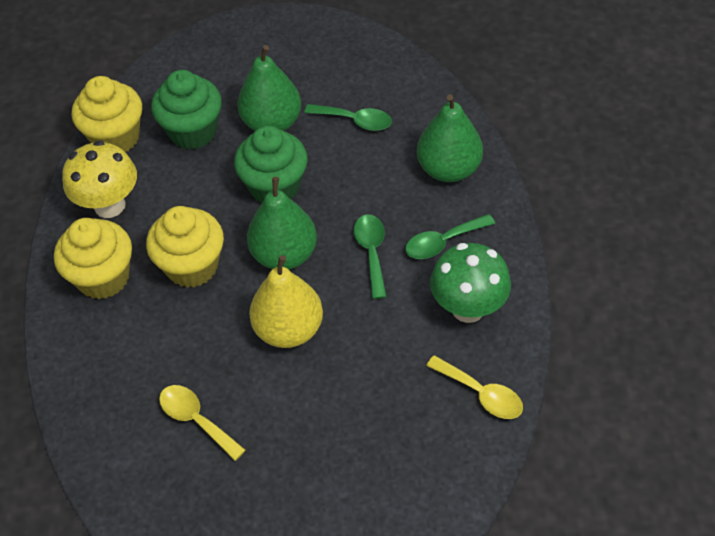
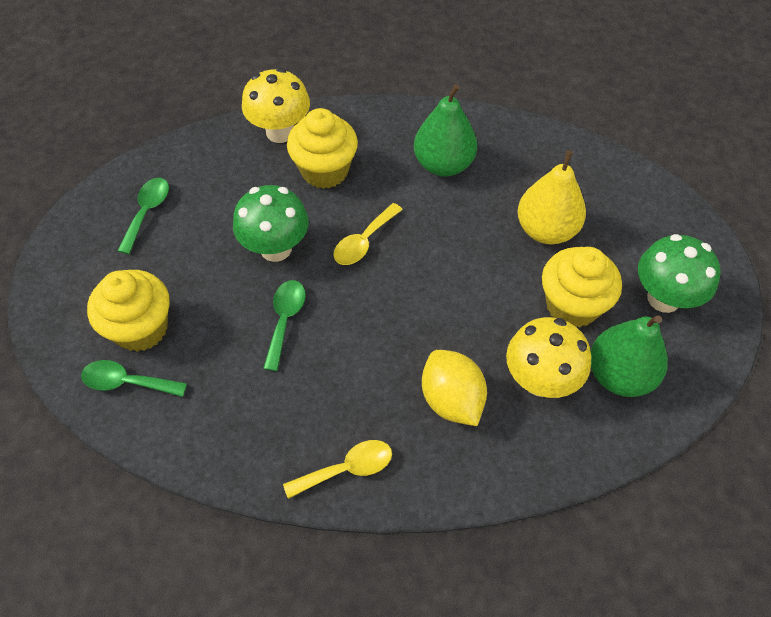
green cupcake: 2 -> 0
green mushroom: 1 -> 2
green pear: 3 -> 2
yellow lemon: 0 -> 1
yellow mushroom: 1 -> 2

